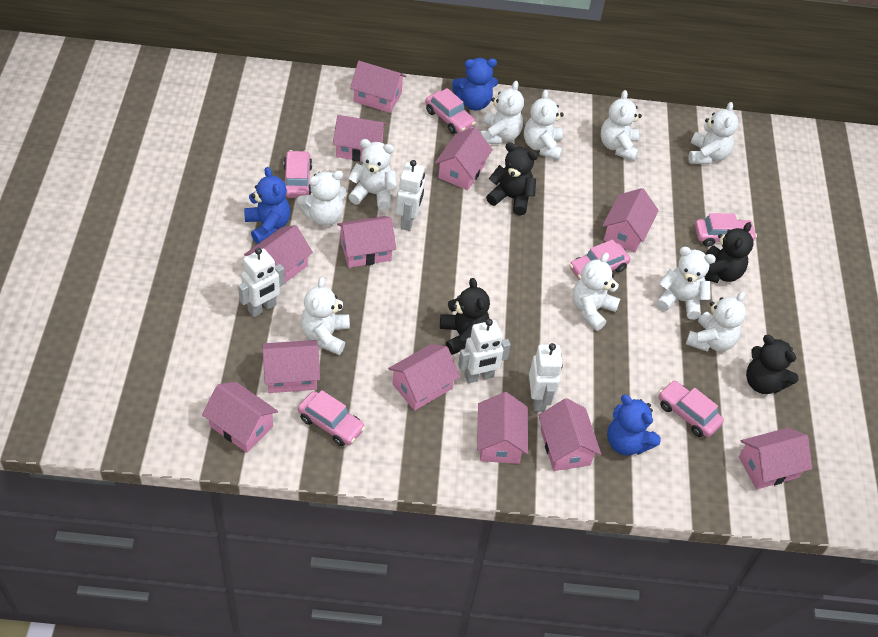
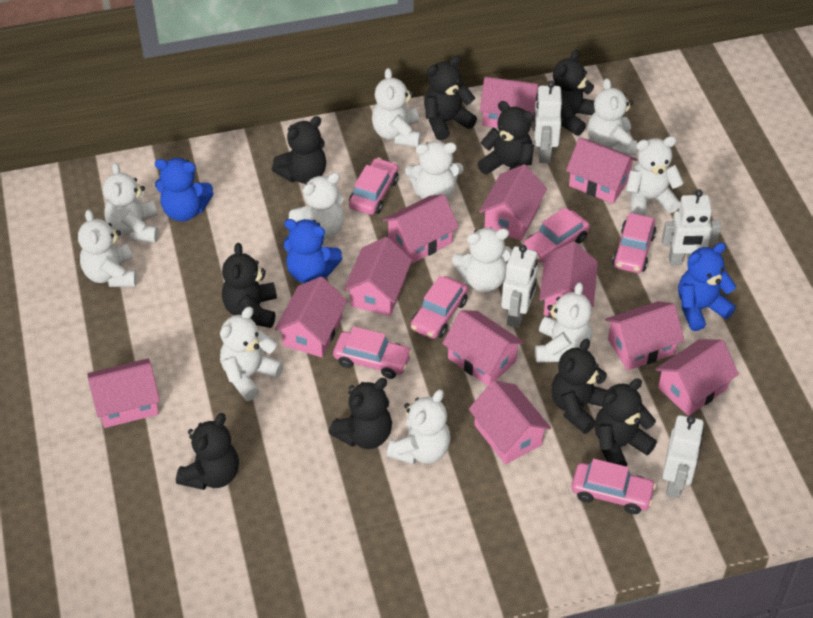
black teddy bear: 4 -> 9
white teddy bear: 10 -> 11

